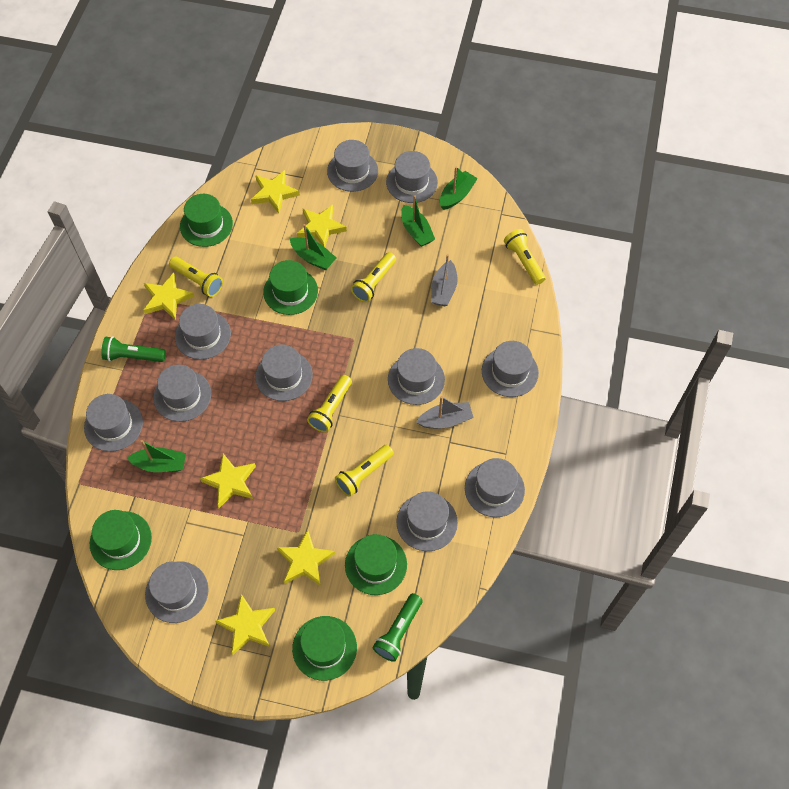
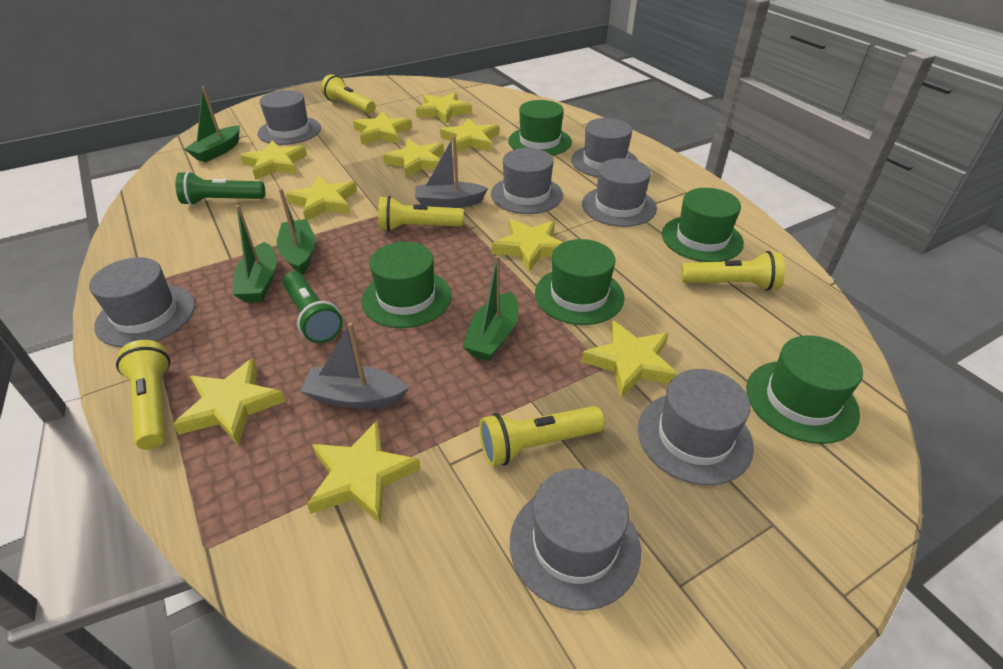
grey hat: 11 -> 7
yellow star: 6 -> 10

